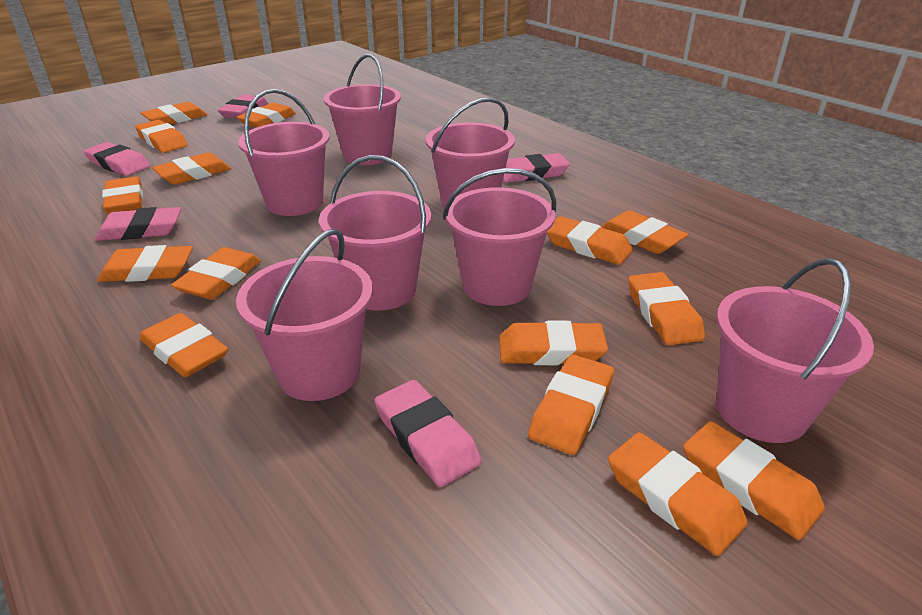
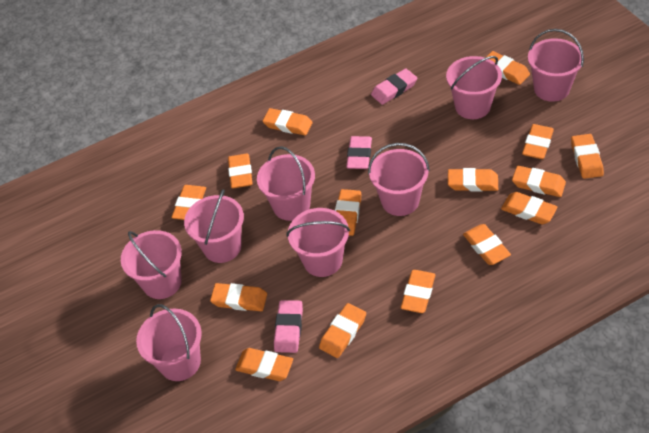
pink bucket: 7 -> 8
pink eraser: 5 -> 3

